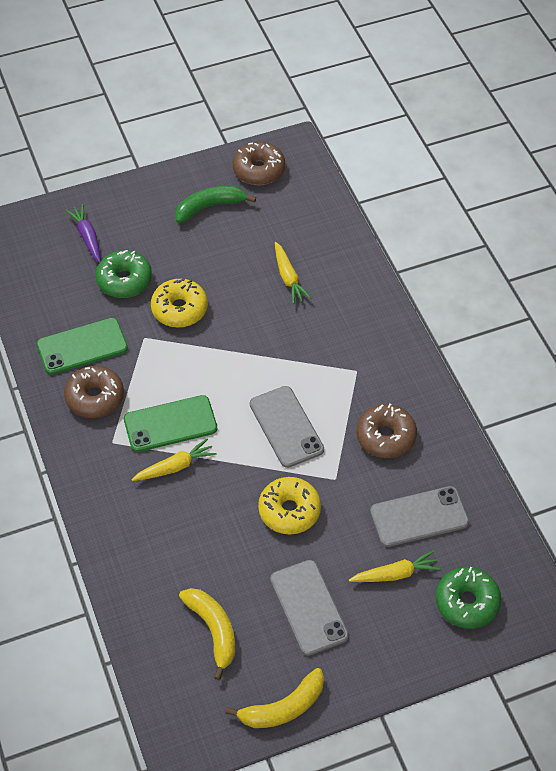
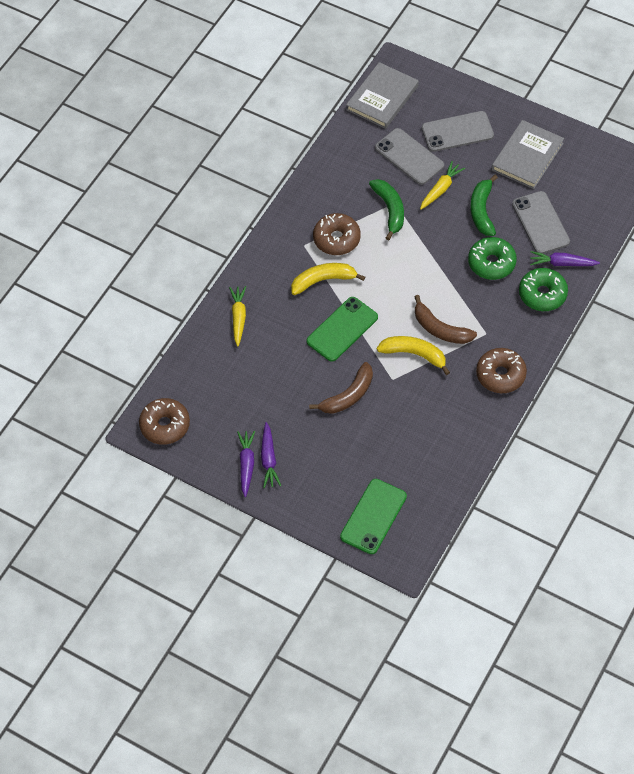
brown banana: 0 -> 2
green banana: 1 -> 2
grey book: 0 -> 2
purple carrot: 1 -> 3
yellow carrot: 3 -> 2
yellow donut: 2 -> 0

